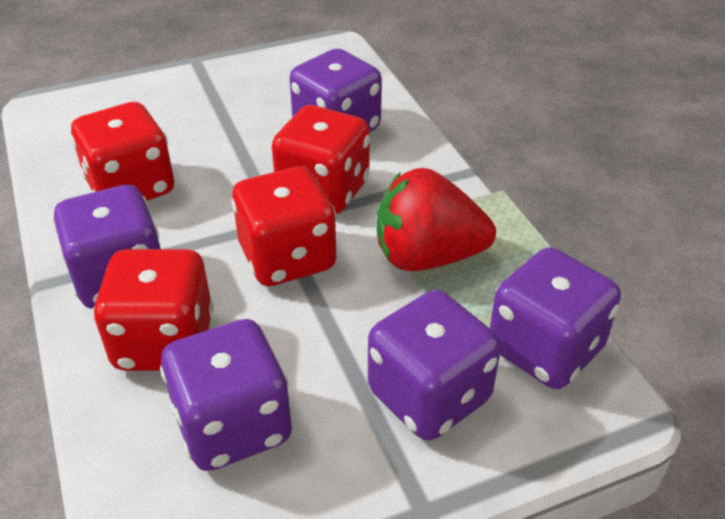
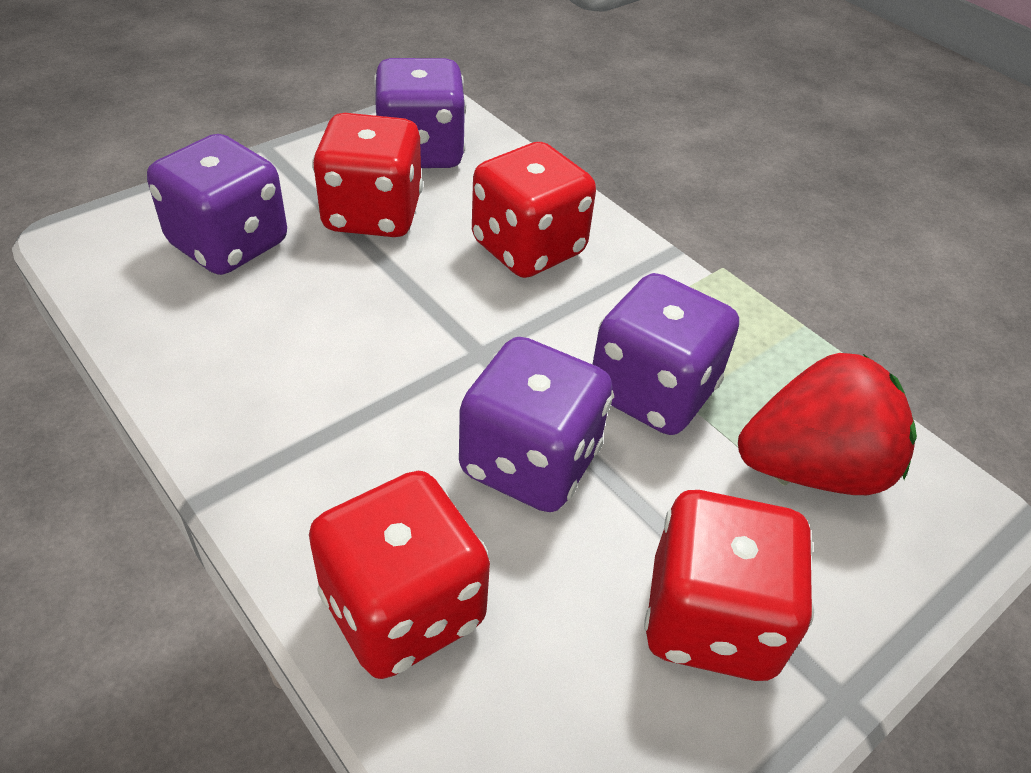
purple dice: 5 -> 4

